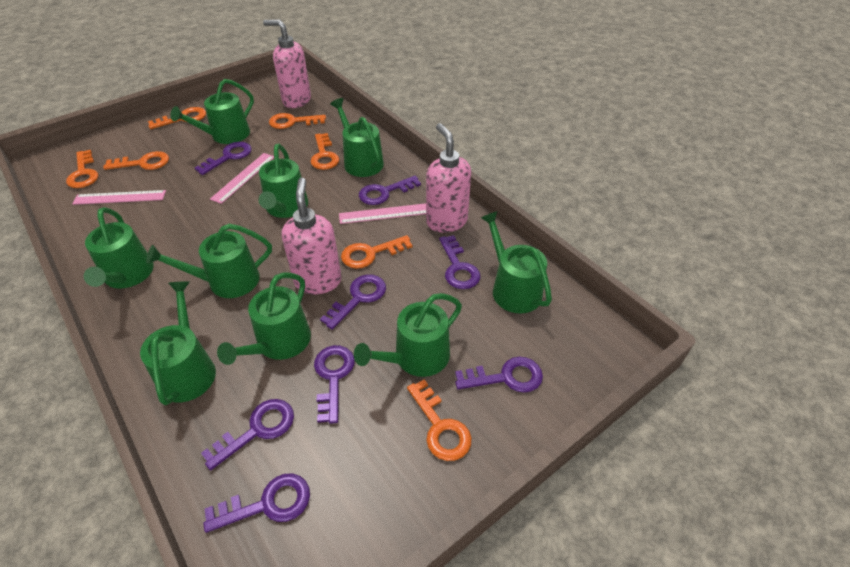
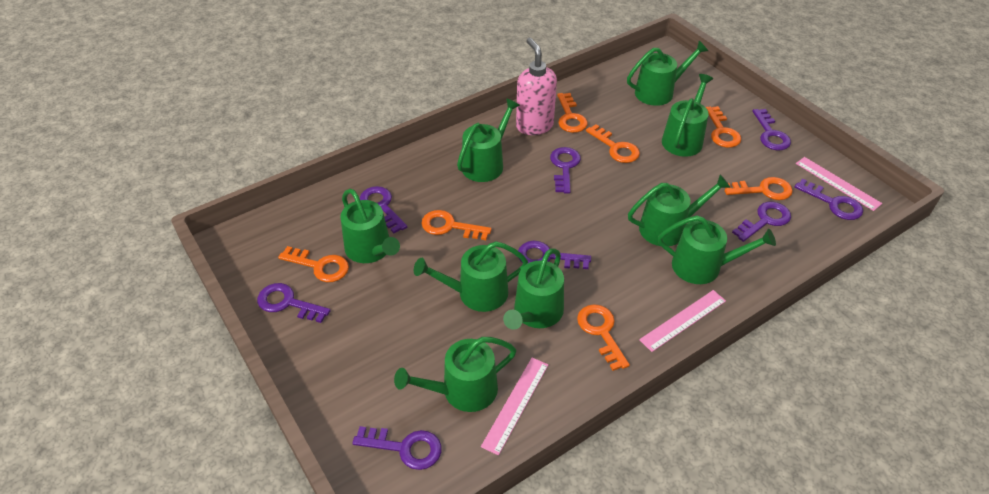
pink soap dispenser: 3 -> 1

